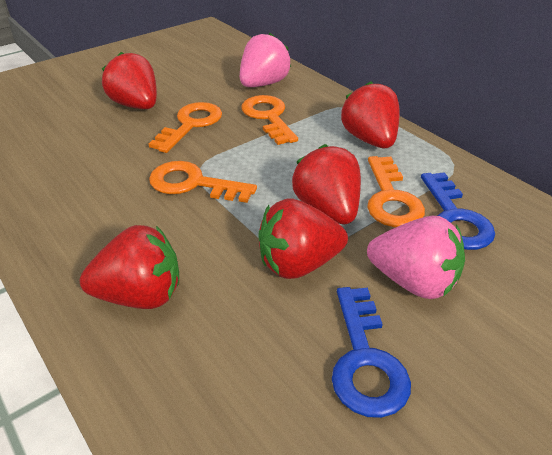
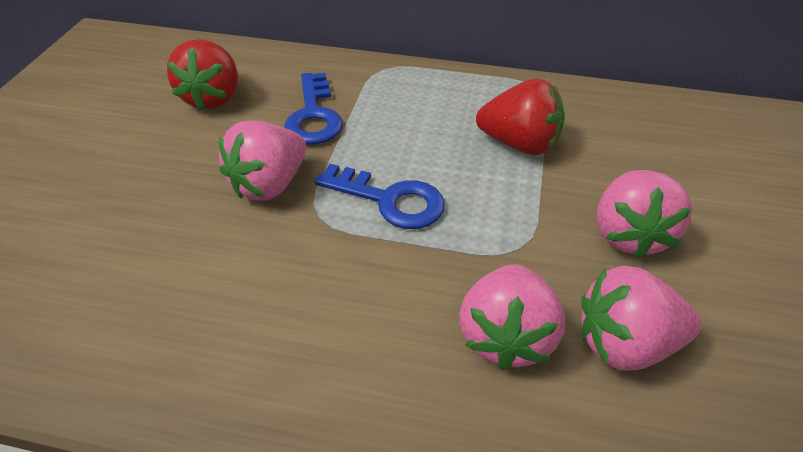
orange key: 4 -> 0
pink strawberry: 2 -> 4
red strawberry: 5 -> 2

